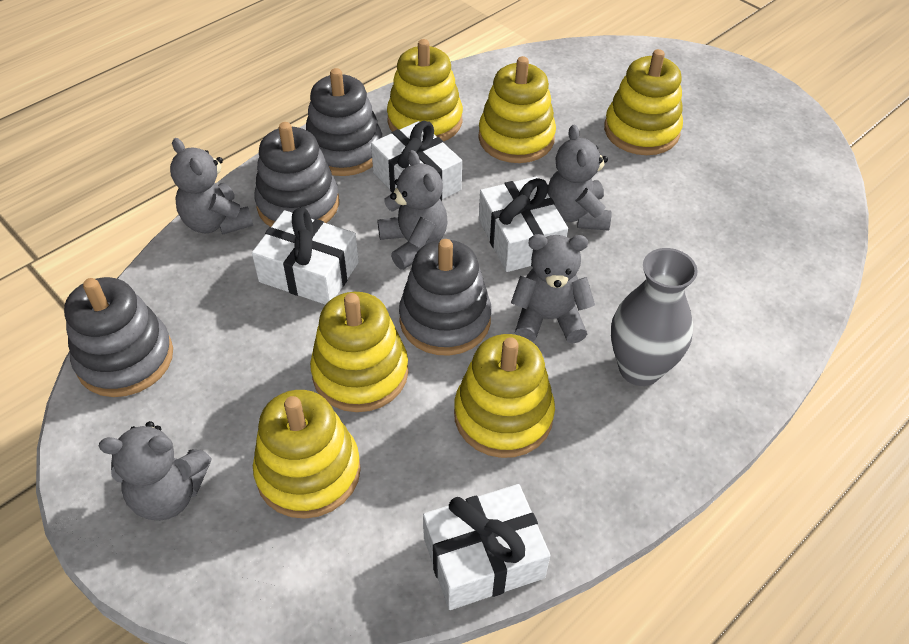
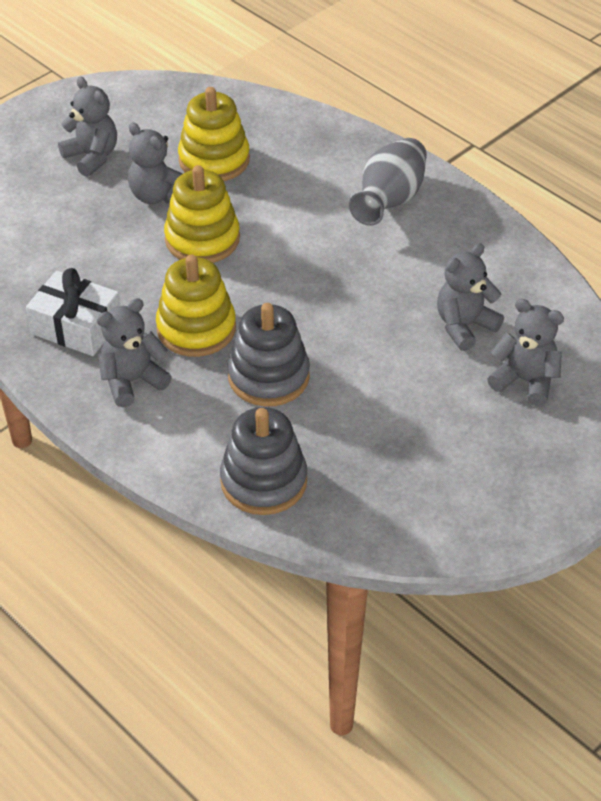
grey stacking toy: 4 -> 2
white gift: 4 -> 1
yellow stacking toy: 6 -> 3

